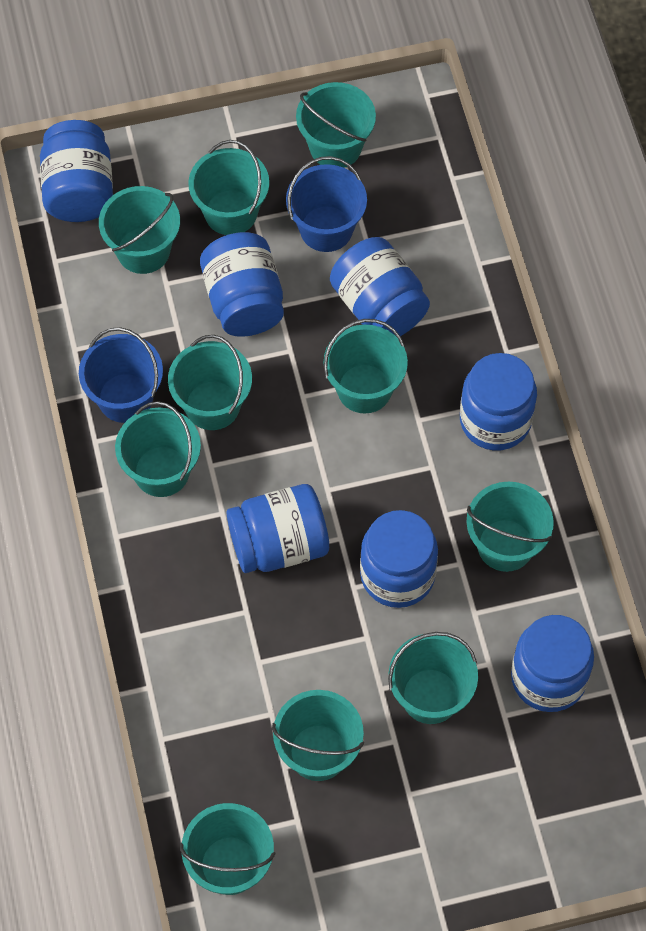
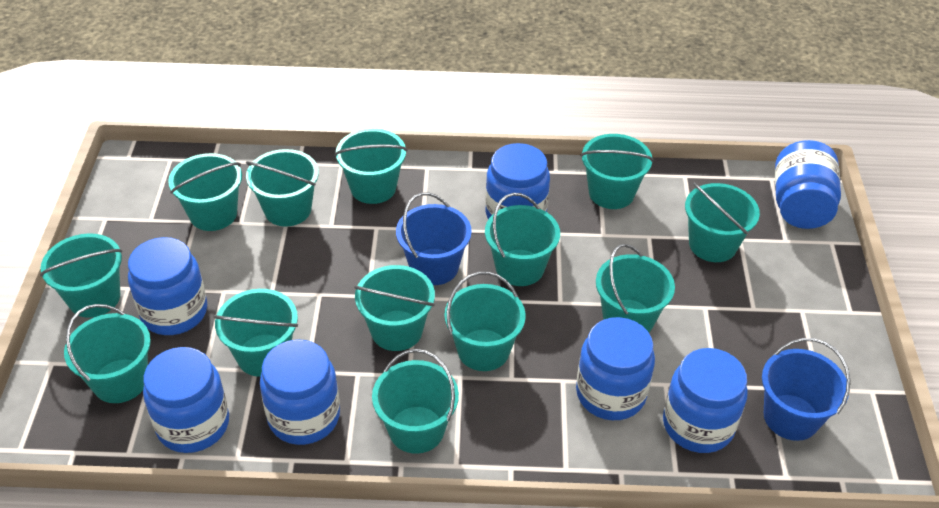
turquoise bucket: 10 -> 13

